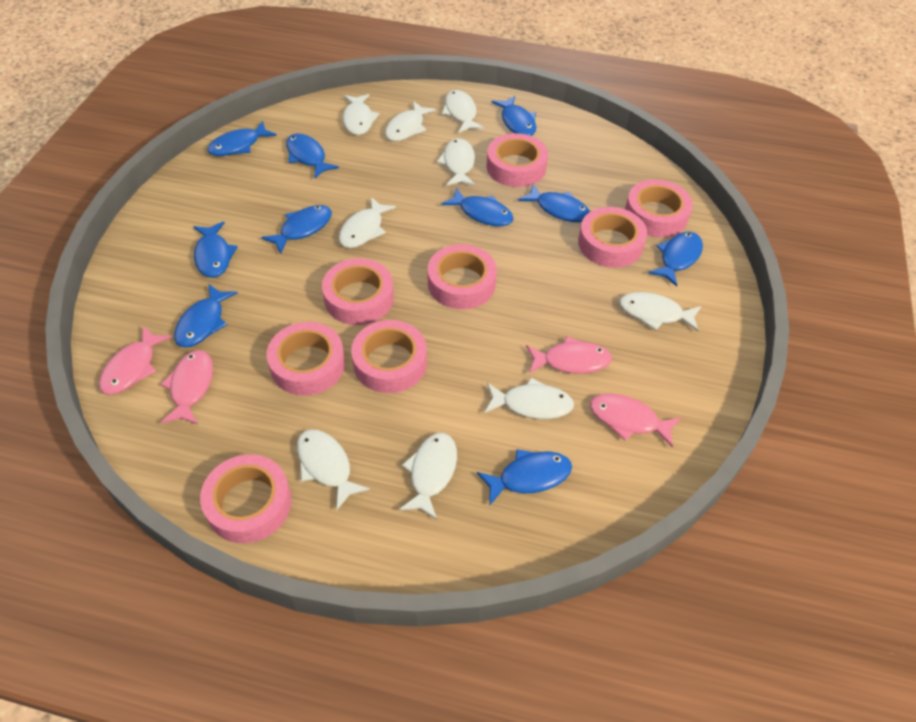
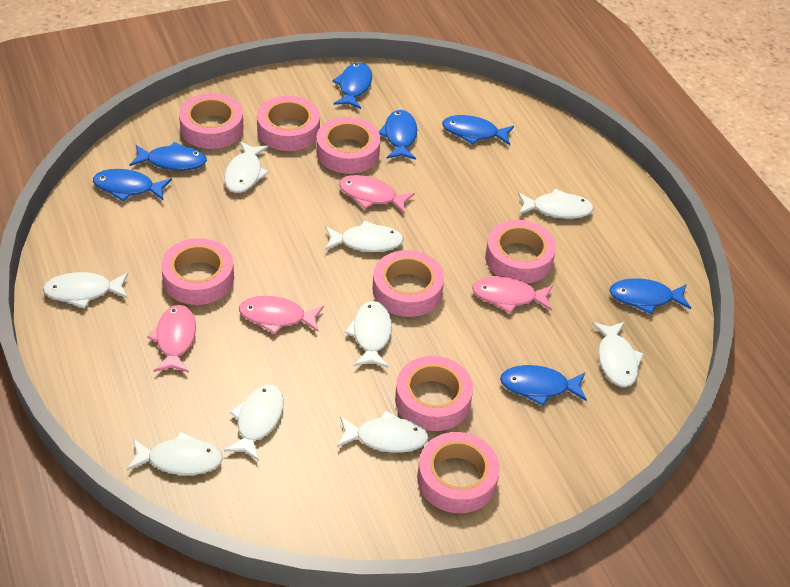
blue fish: 10 -> 7

